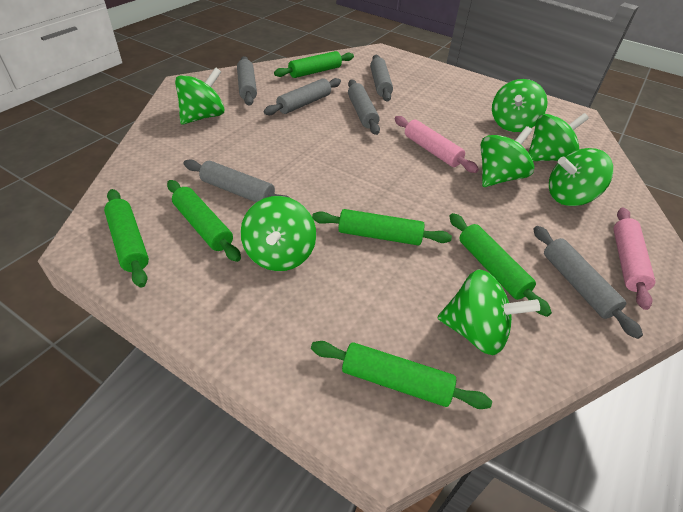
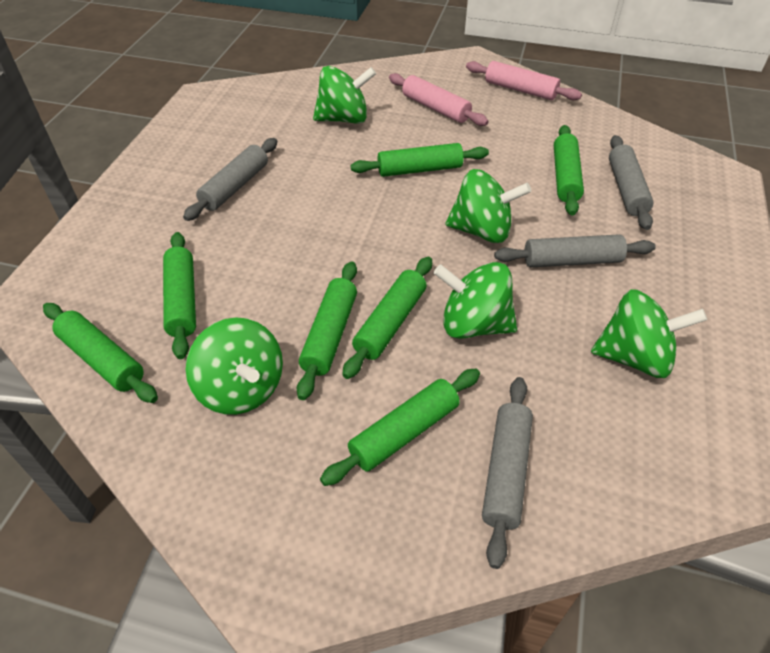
green rolling pin: 6 -> 7
green spinning top: 7 -> 5
grey rolling pin: 6 -> 4

